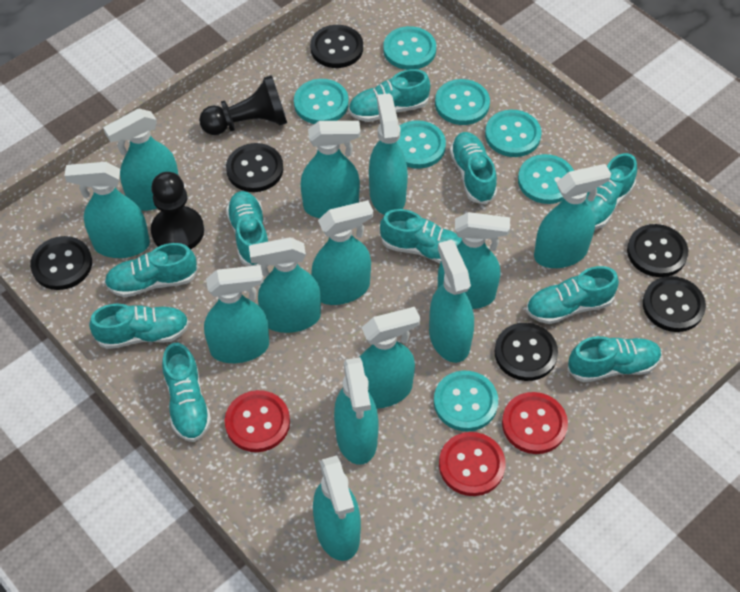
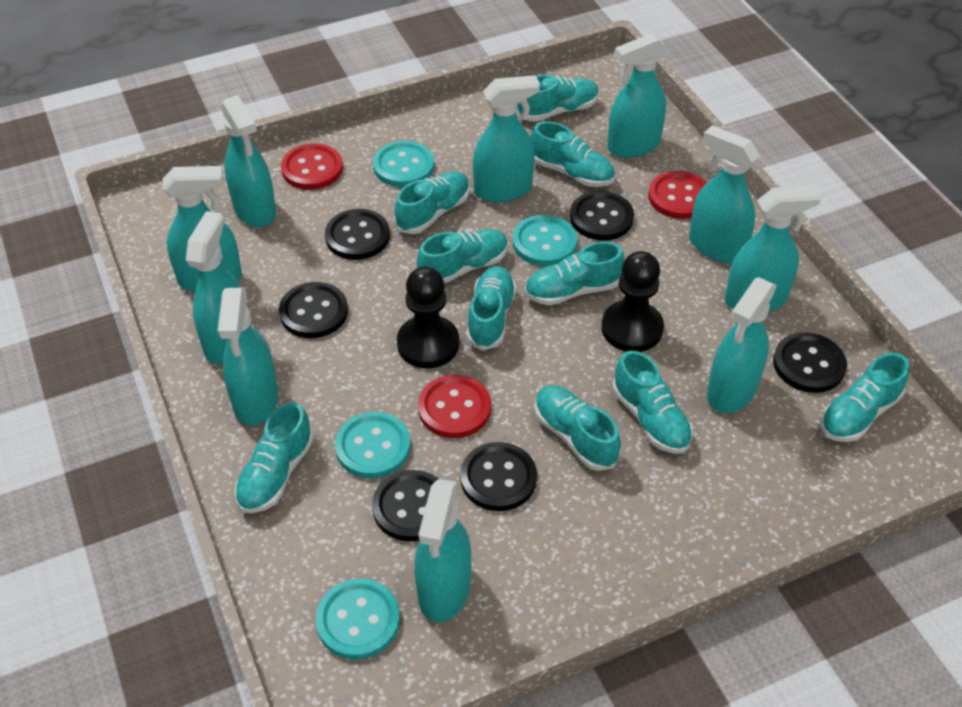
turquoise button: 7 -> 4
turquoise spray bottle: 13 -> 10

